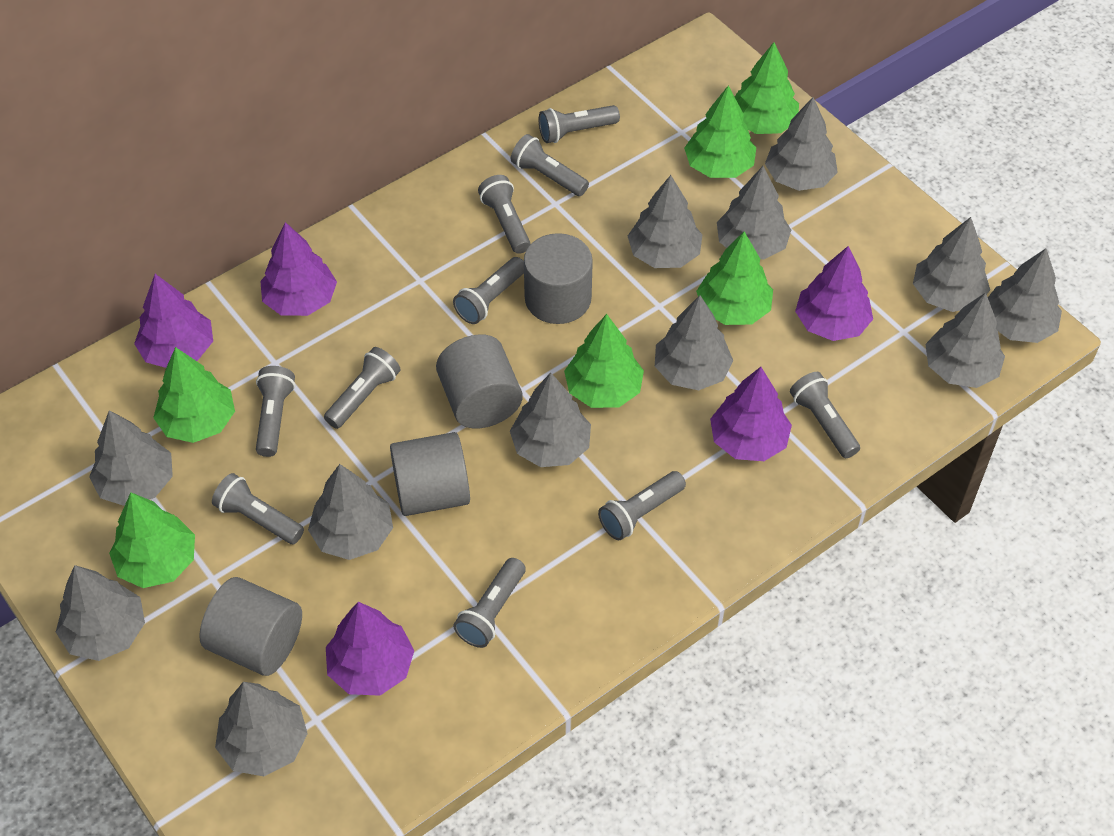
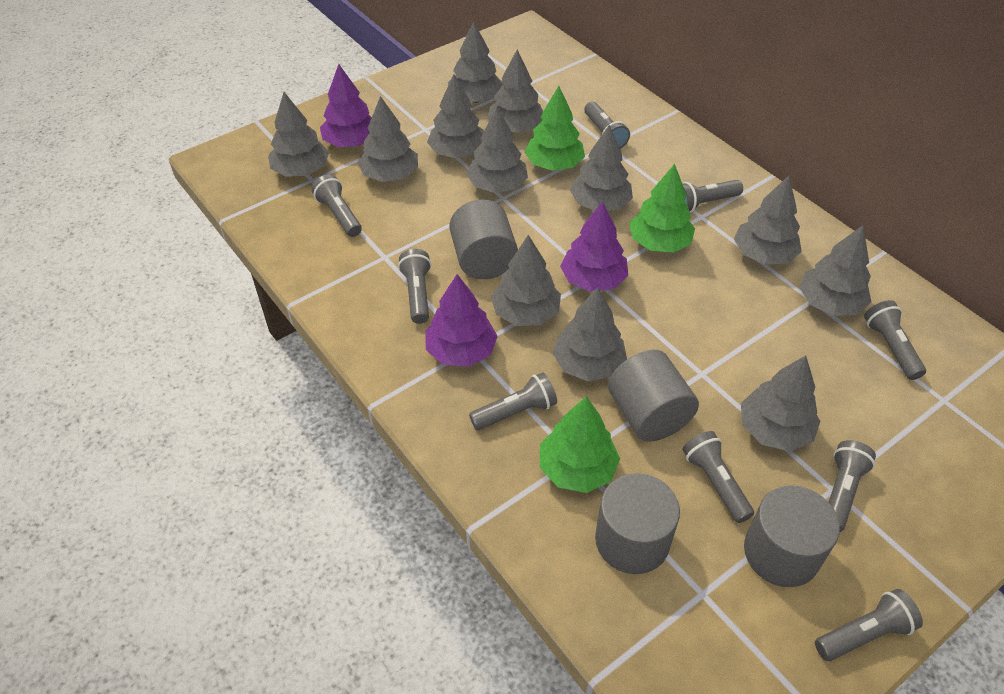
green tree: 6 -> 3
grey flashlight: 10 -> 9
purple tree: 5 -> 3

